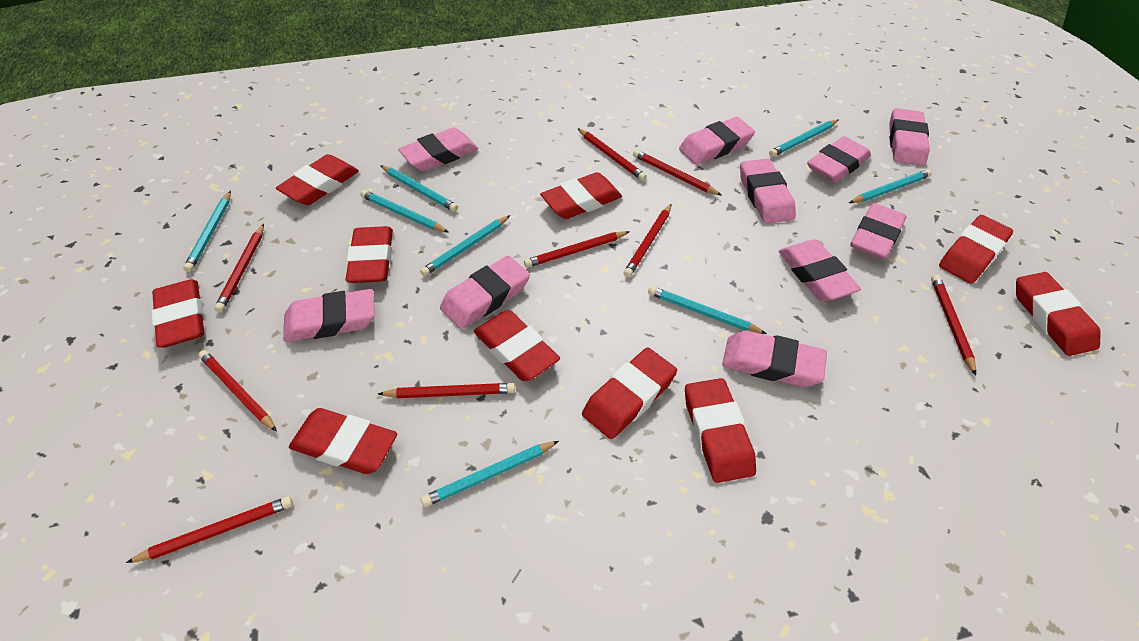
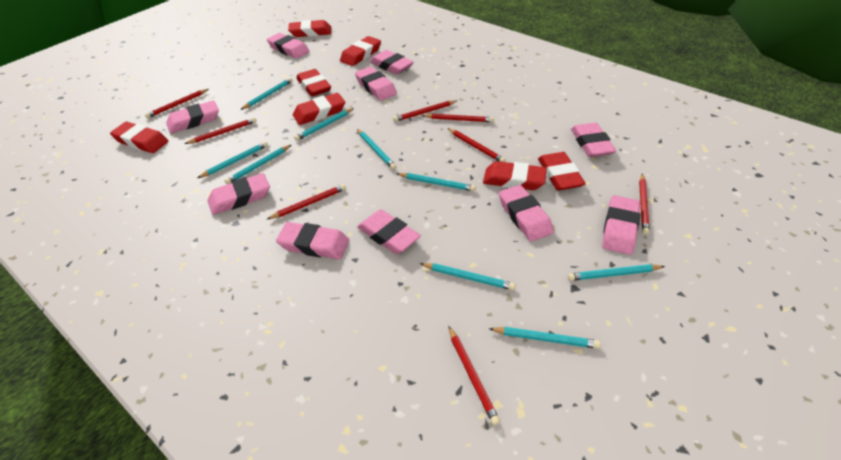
red eraser: 10 -> 7
red pencil: 9 -> 8
turquoise pencil: 8 -> 9

